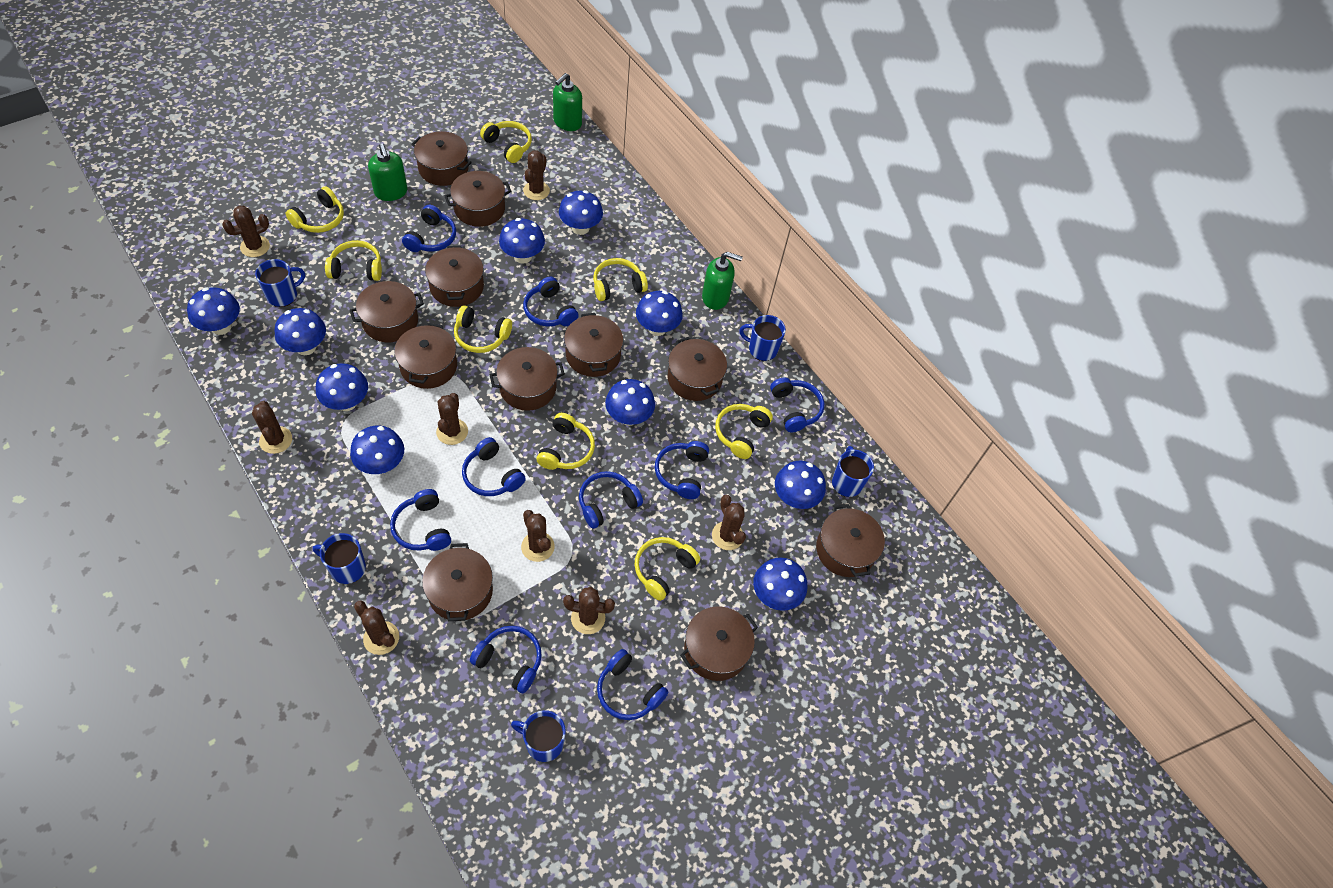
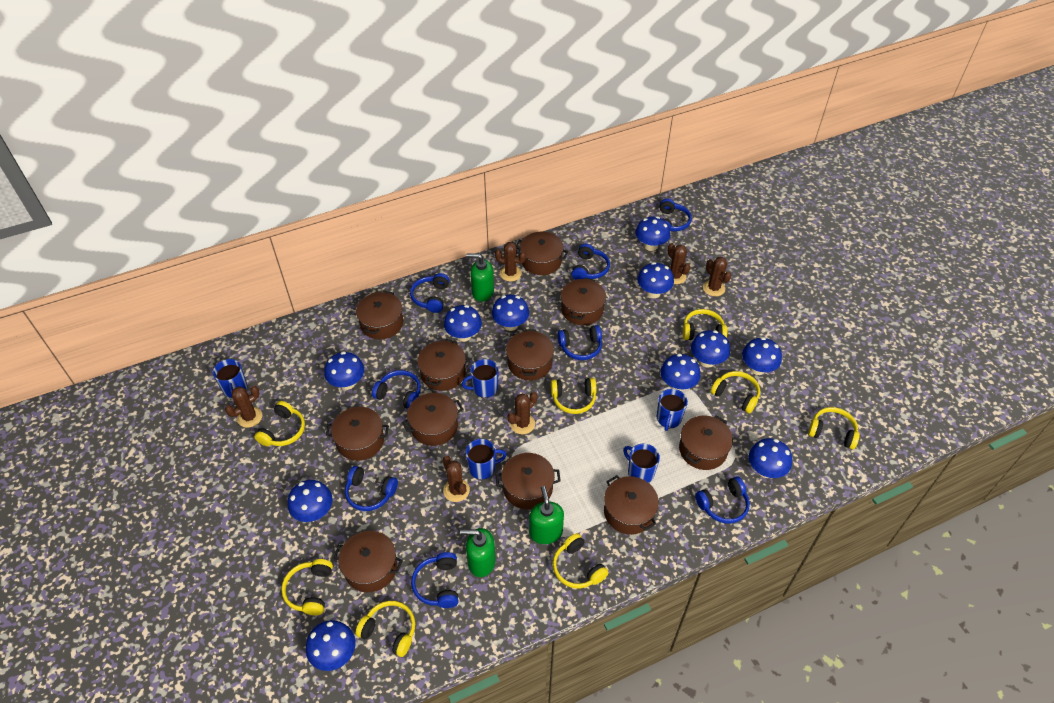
blue headphones: 9 -> 8
blue mushroom: 10 -> 11
brown cactus: 8 -> 6

